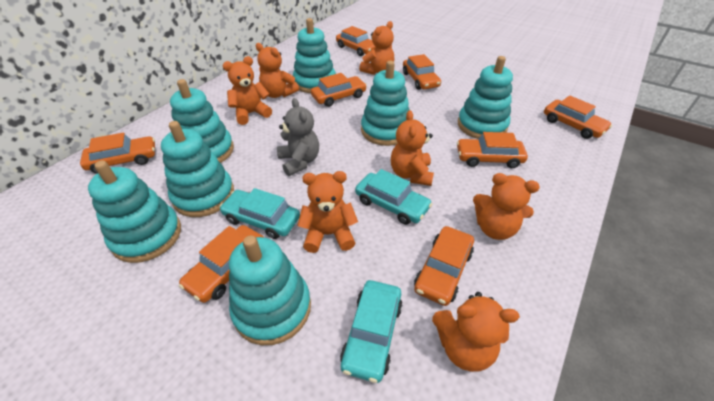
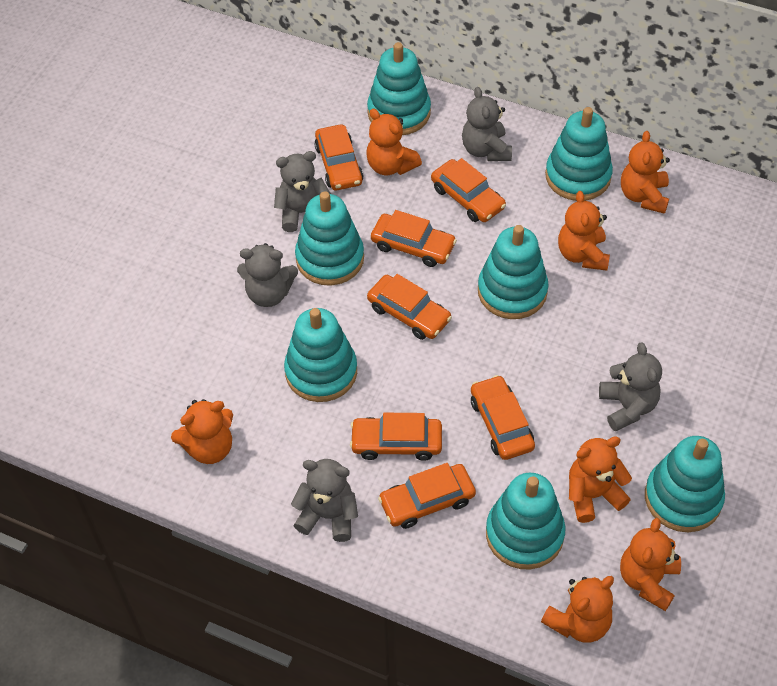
grey teddy bear: 1 -> 5
orange car: 8 -> 7
turquoise car: 3 -> 0

